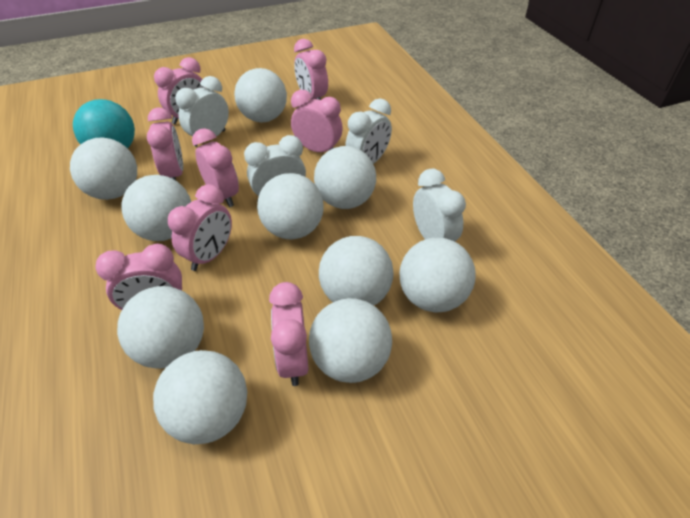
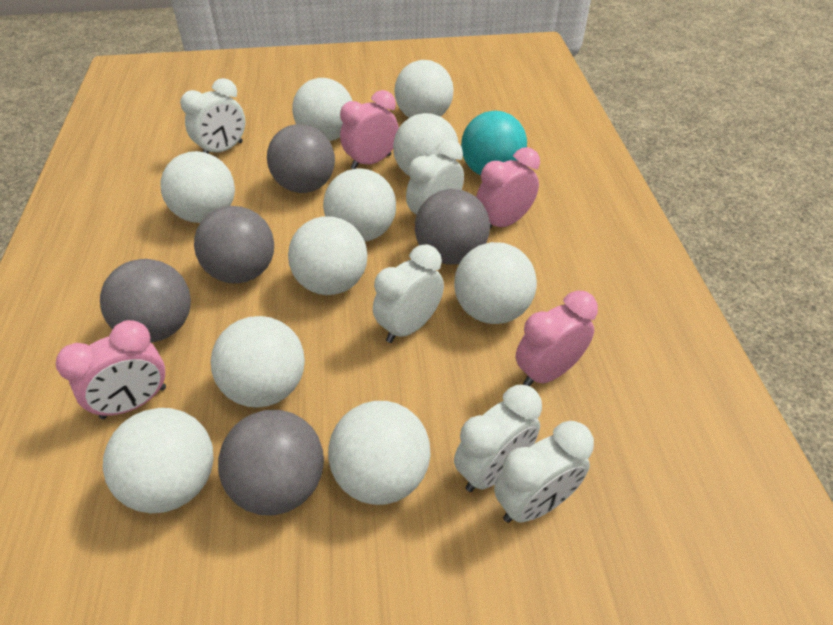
grey ball: 0 -> 5
pink clock: 8 -> 4
white clock: 4 -> 5

